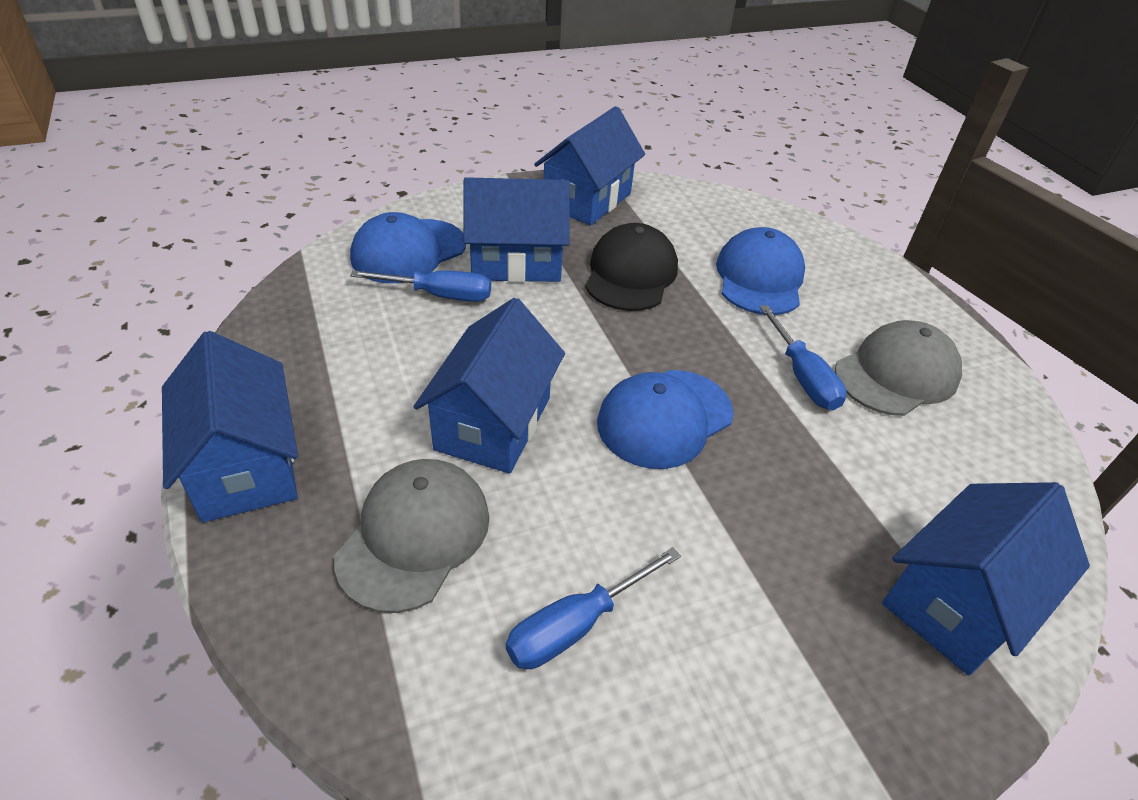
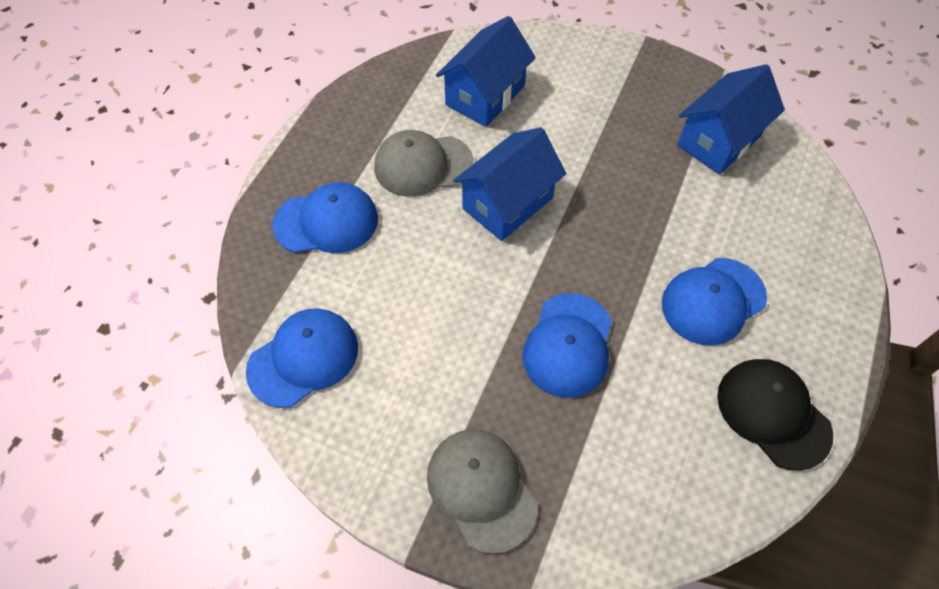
blue cap: 3 -> 4
blue house: 5 -> 3
blue screwdriver: 3 -> 0

